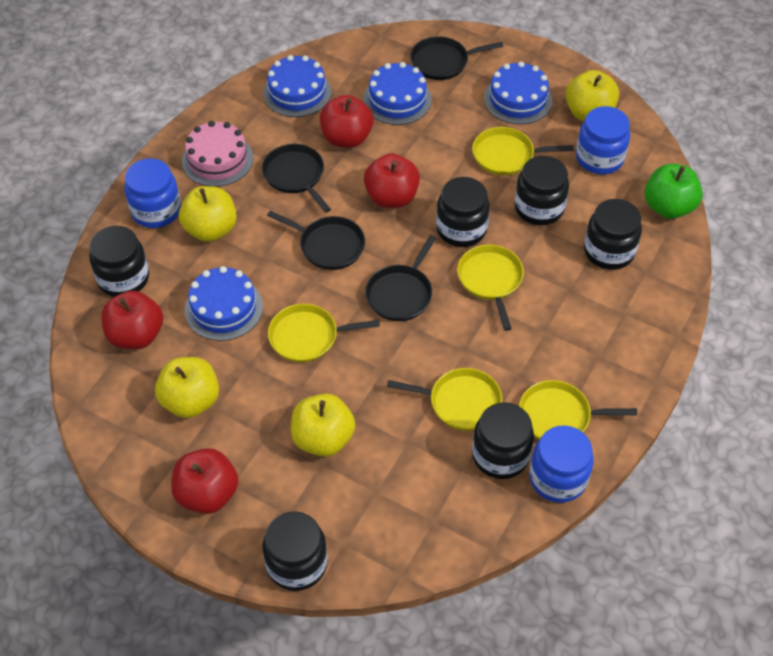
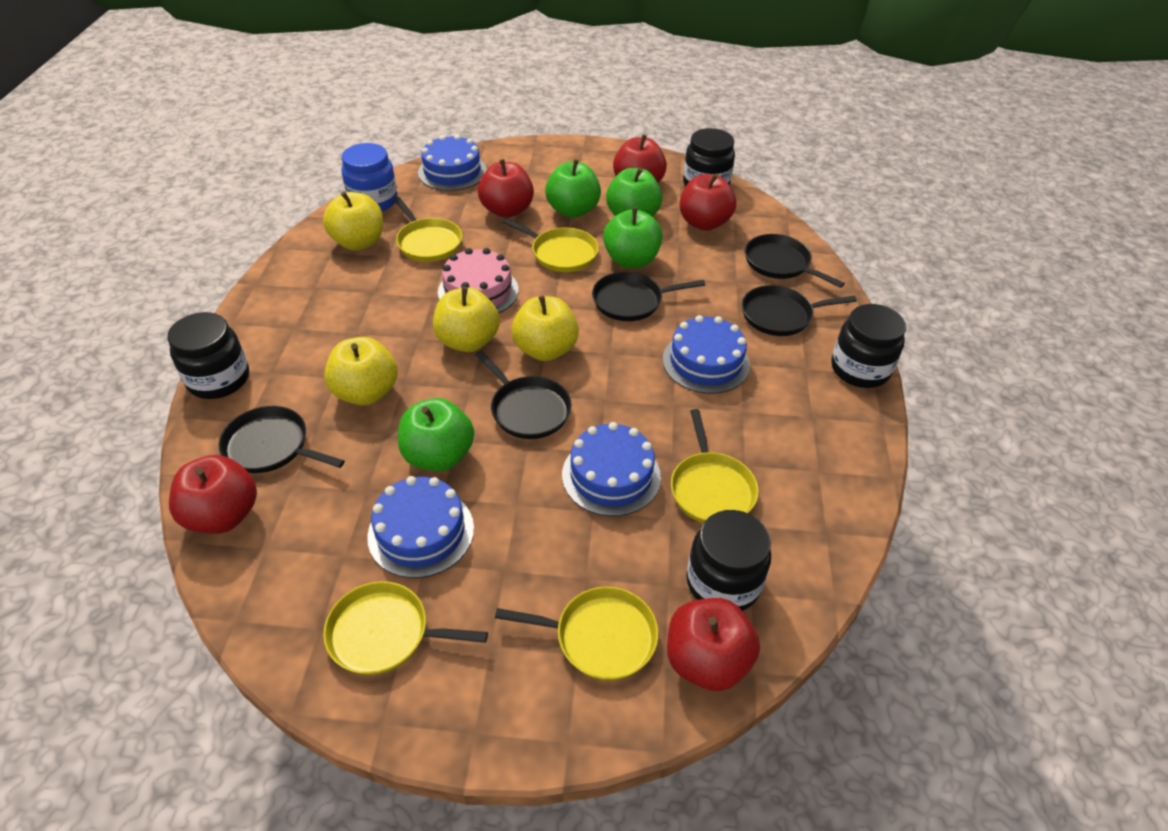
black jar: 6 -> 4
black pan: 4 -> 5
blue jar: 3 -> 1
green apple: 1 -> 4
red apple: 4 -> 5

